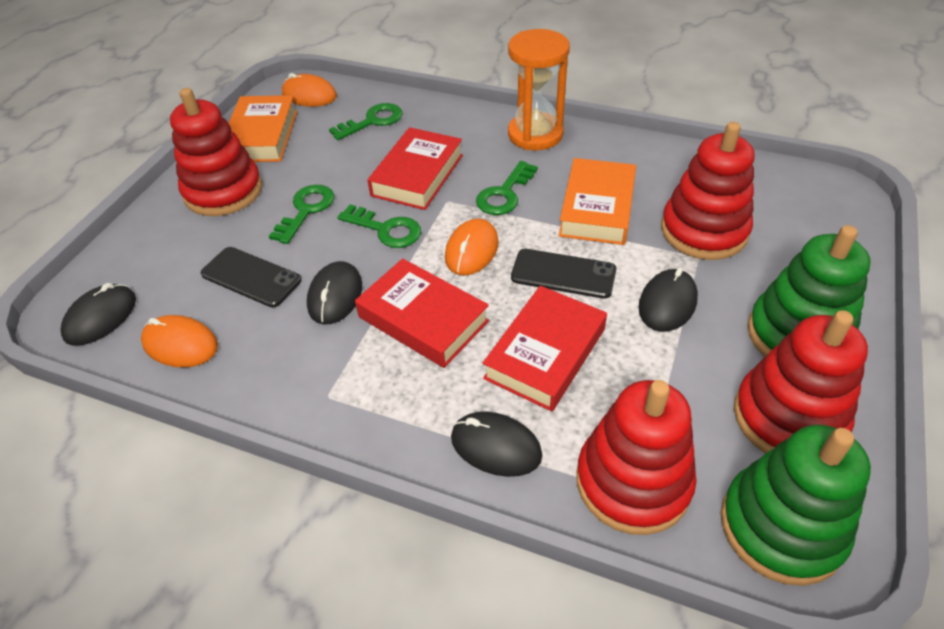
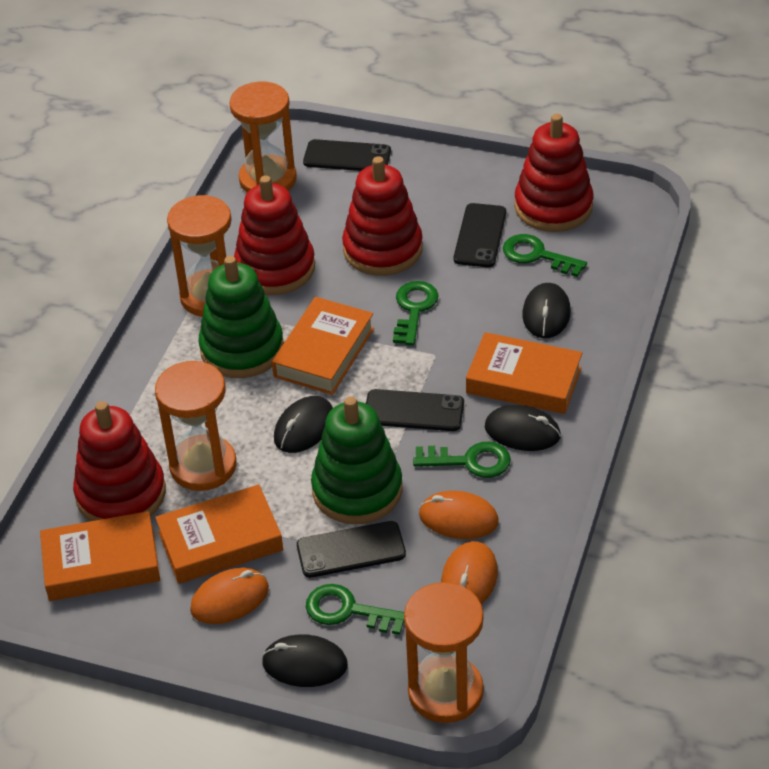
black phone: 2 -> 4
orange book: 2 -> 4
orange hourglass: 1 -> 4
red book: 3 -> 0

